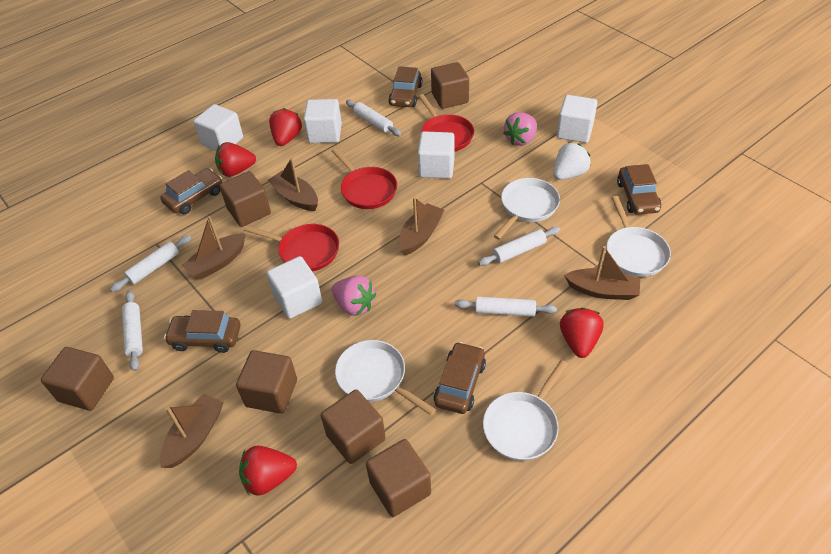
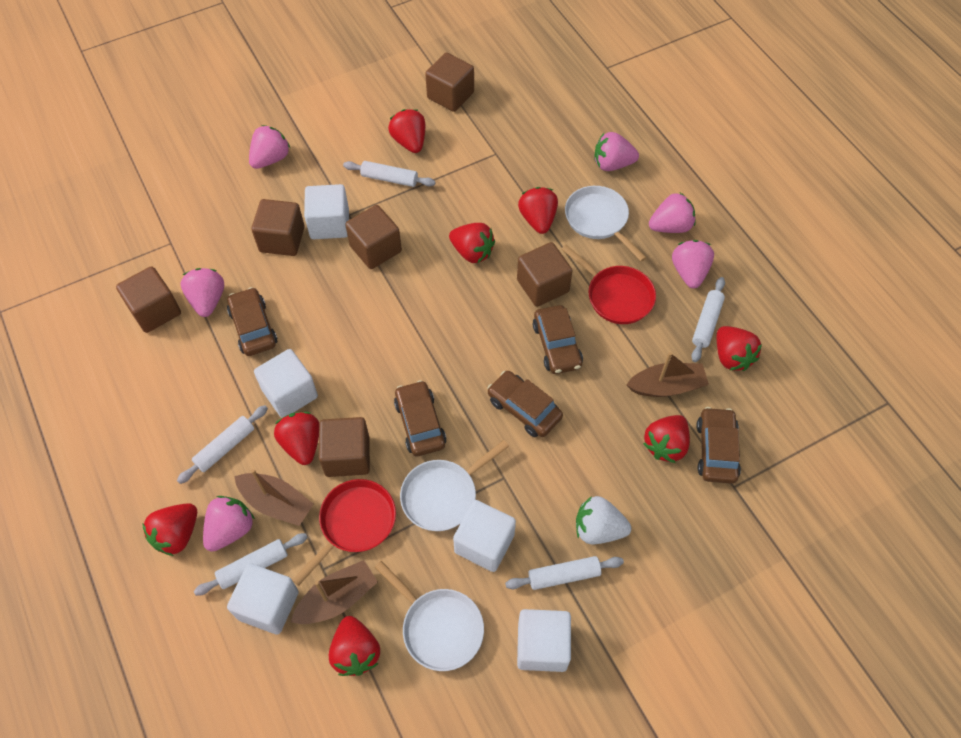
brown boat: 5 -> 3
pink strawberry: 2 -> 6
red pan: 3 -> 2
red strawberry: 4 -> 8
white pan: 4 -> 3

